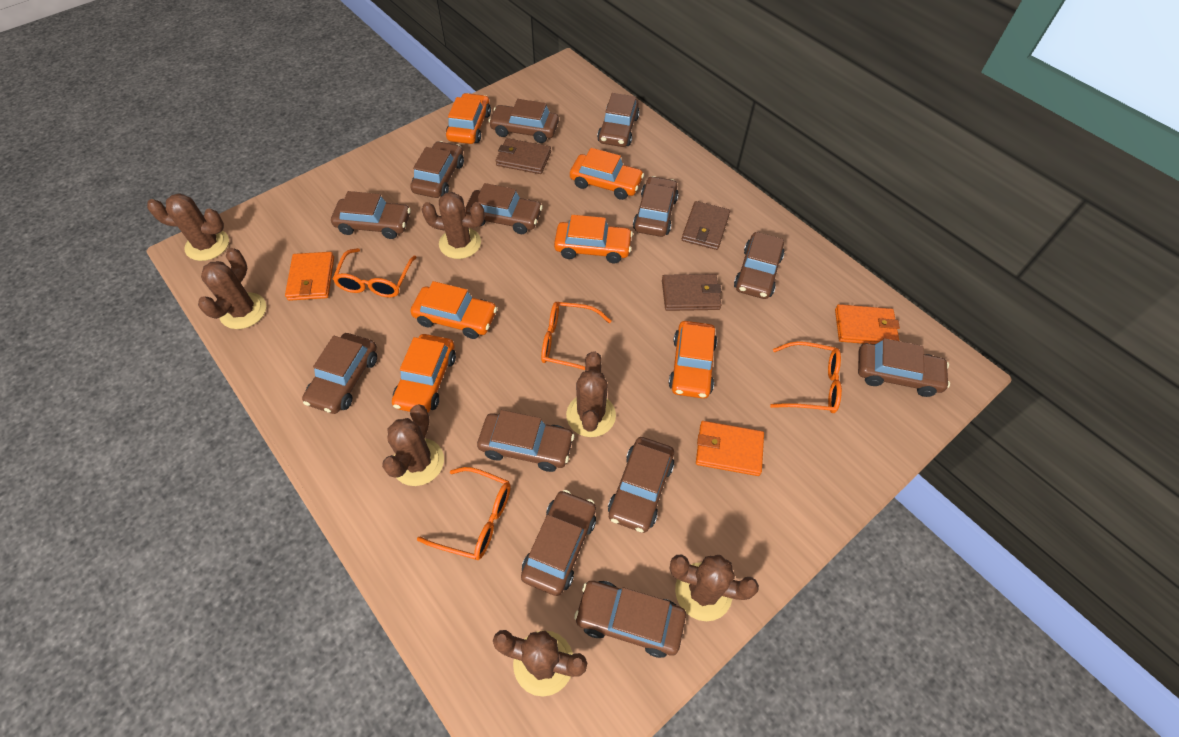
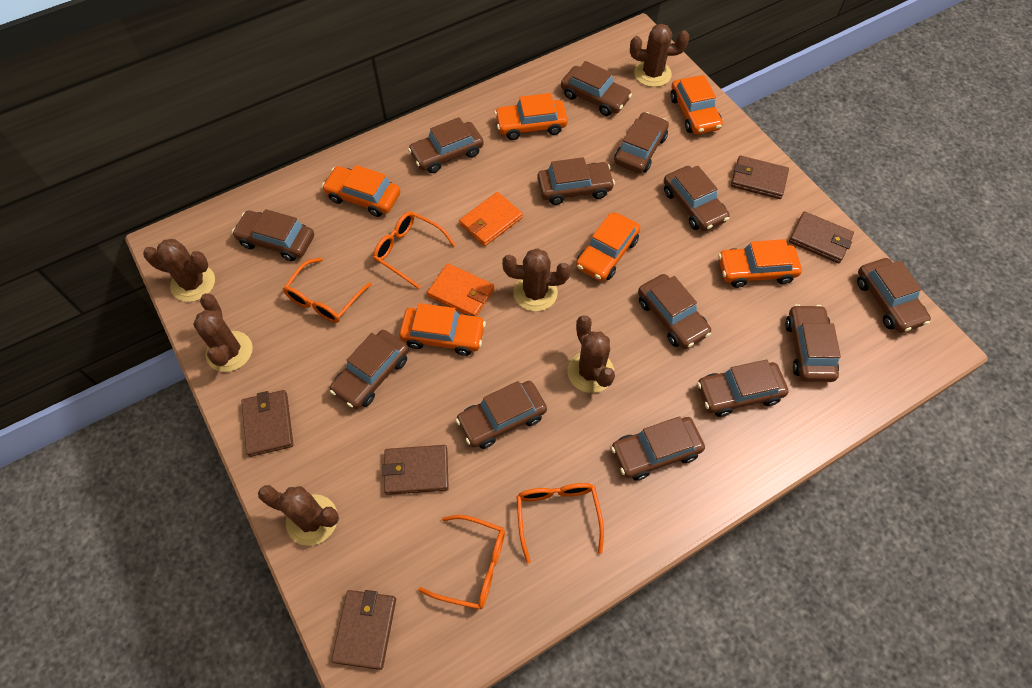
brown cactus: 7 -> 6
brown wallet: 3 -> 5
orange wallet: 3 -> 2

